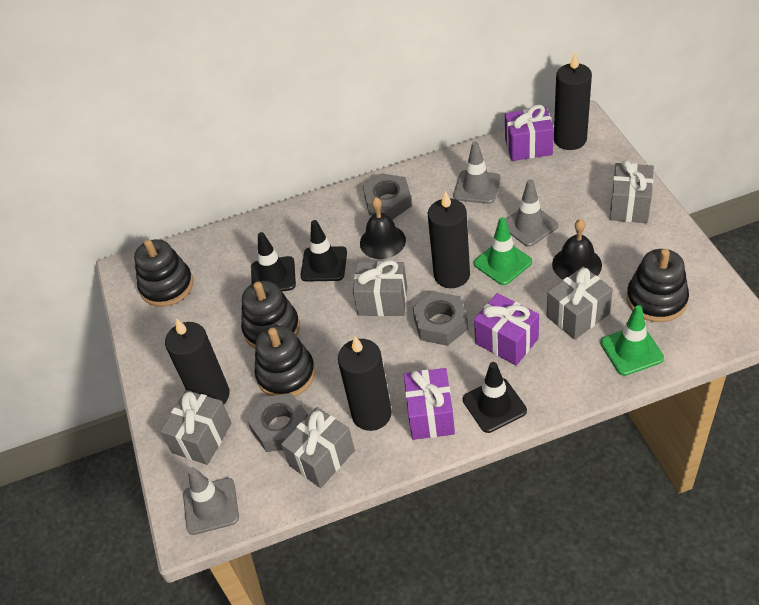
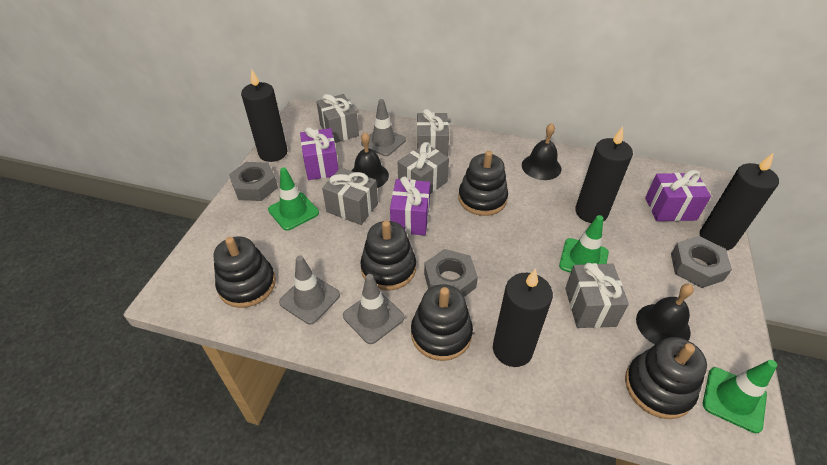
black bell: 2 -> 3
black stacking toy: 4 -> 5
black traffic cone: 3 -> 0
green traffic cone: 2 -> 3

